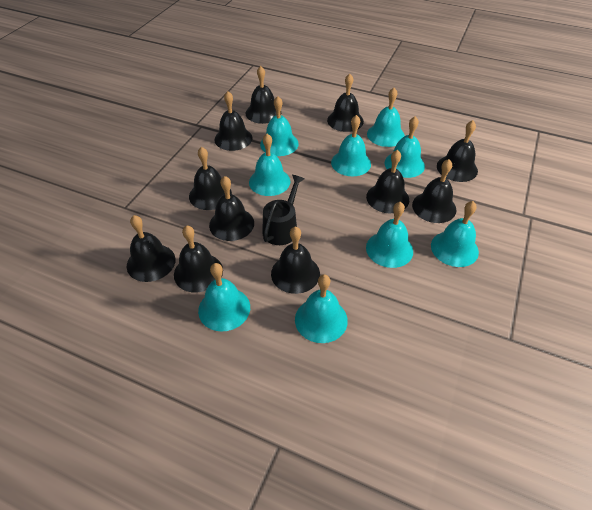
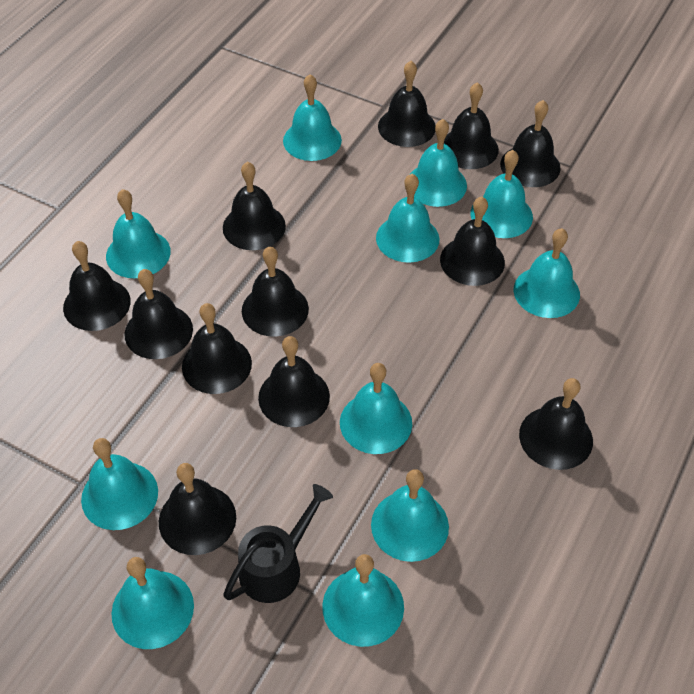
black bell: 11 -> 12
turquoise bell: 9 -> 11

